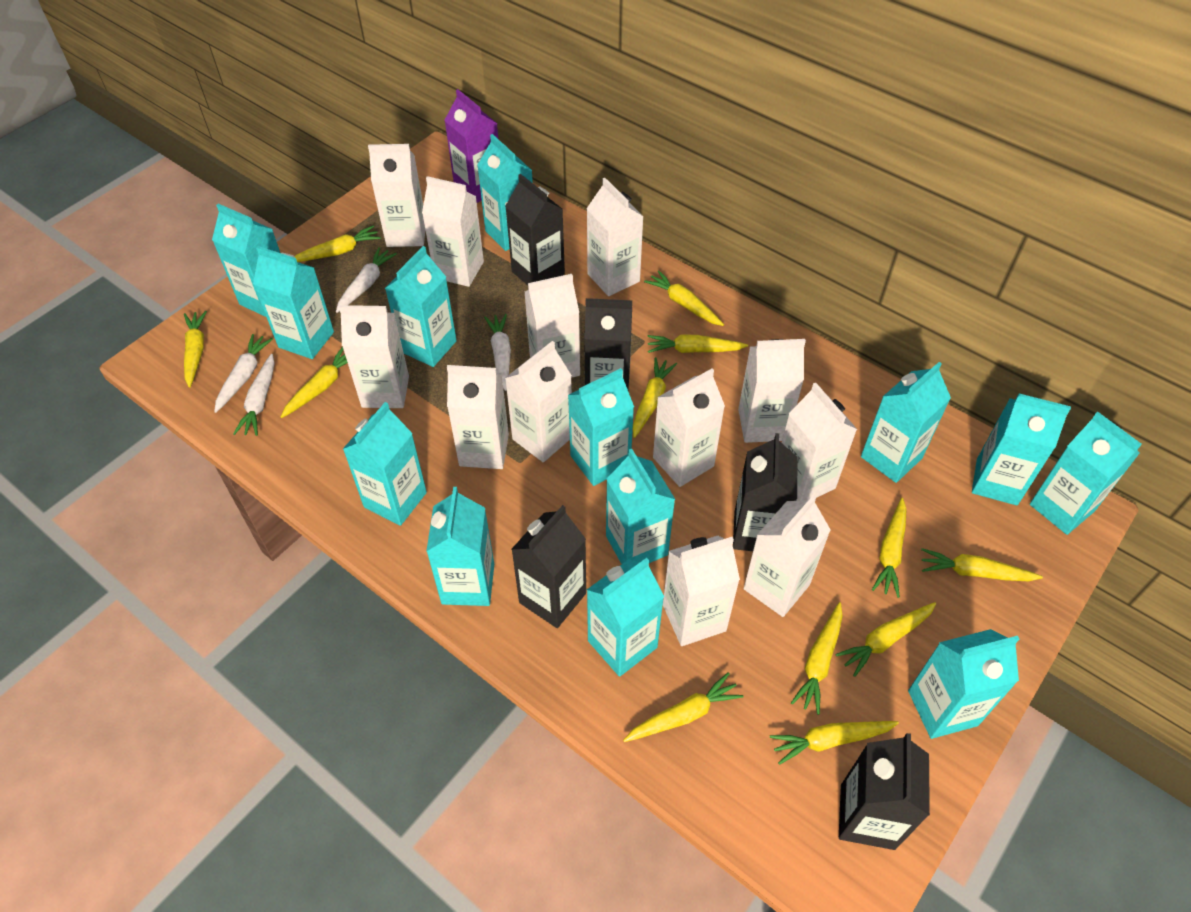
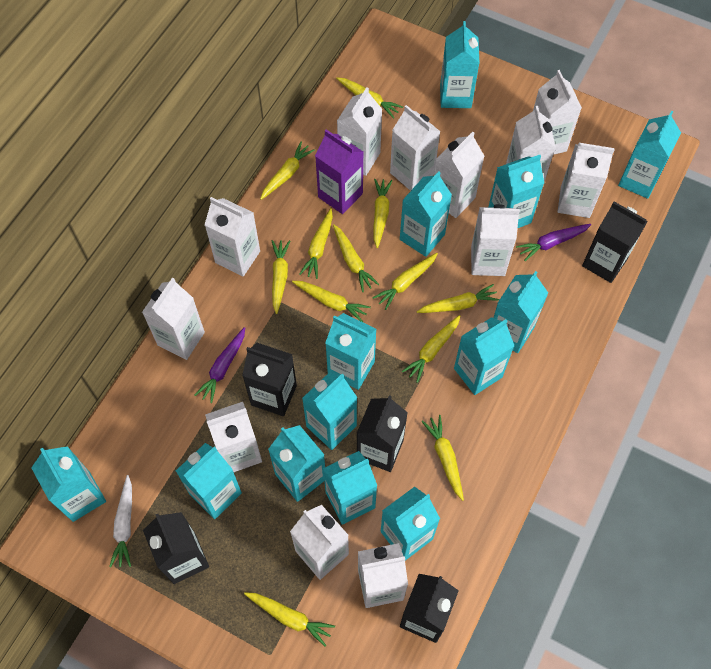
purple carrot: 0 -> 2
white carrot: 4 -> 1

